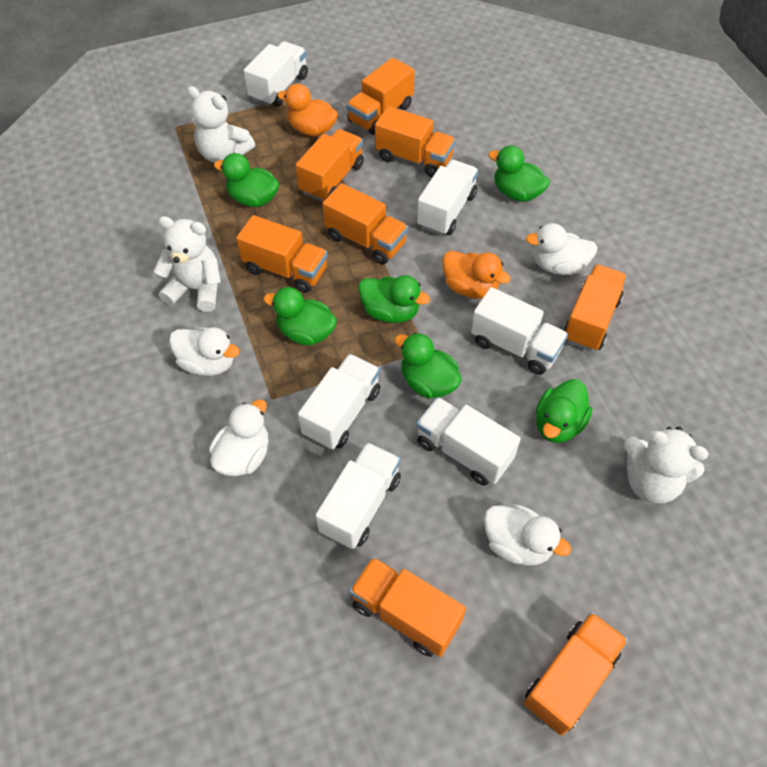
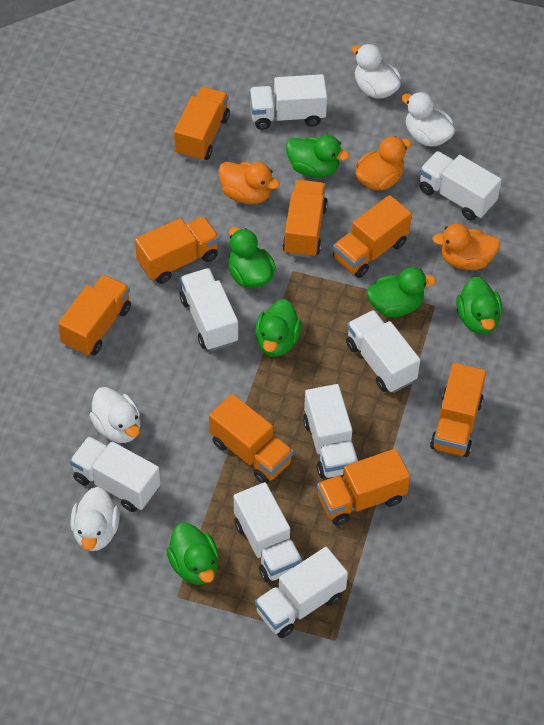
orange duck: 2 -> 3
white teddy bear: 3 -> 0
white truck: 6 -> 8

